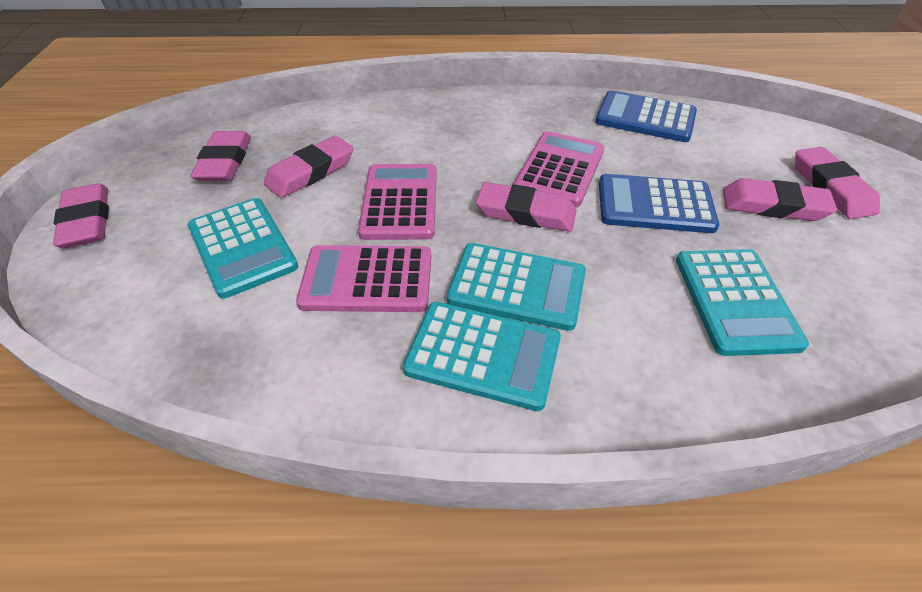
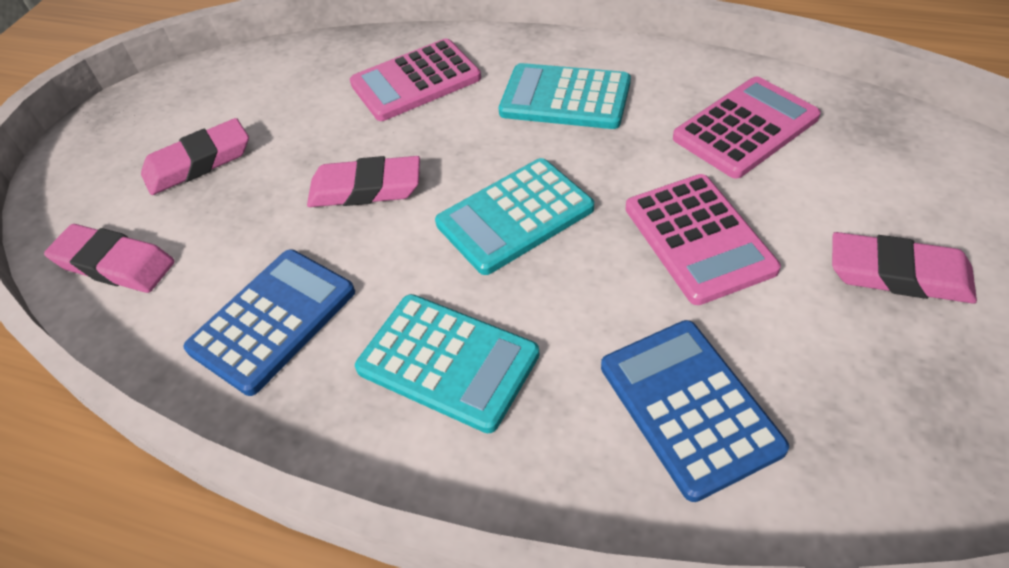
pink eraser: 6 -> 4
turquoise calculator: 4 -> 3

